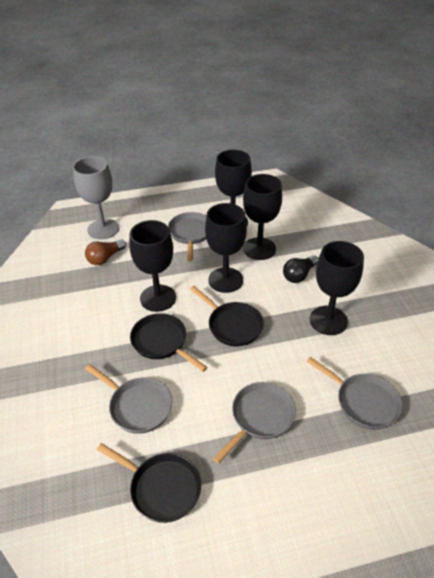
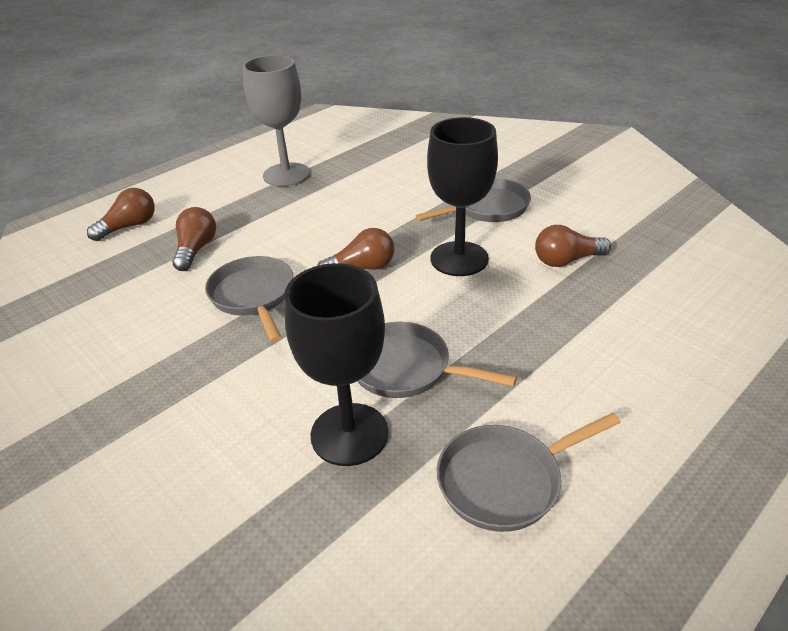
black goblet: 5 -> 2
black light bulb: 1 -> 0
black pan: 3 -> 0
brown light bulb: 1 -> 4

